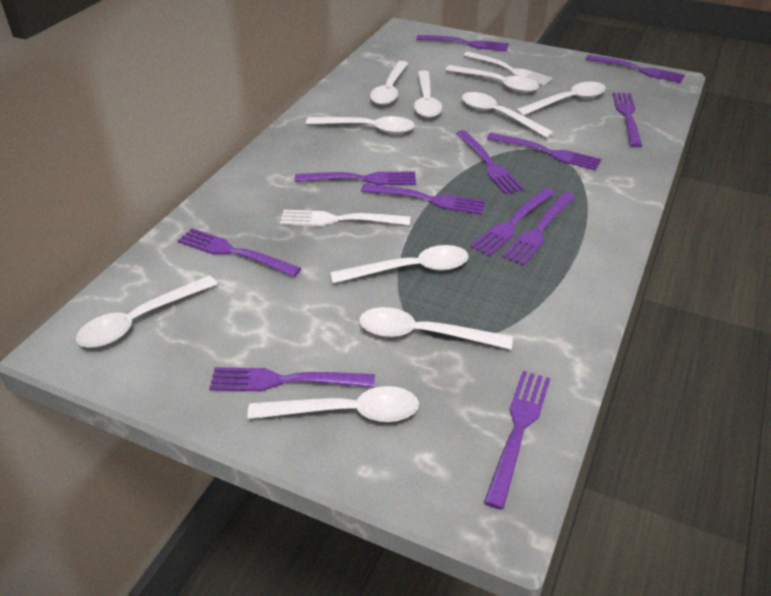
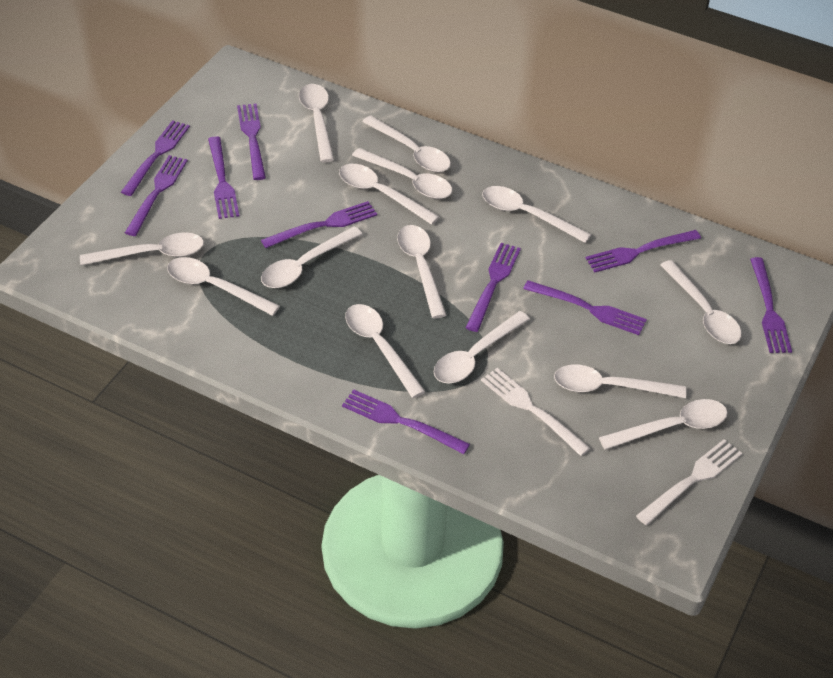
purple fork: 12 -> 10
white spoon: 10 -> 14

